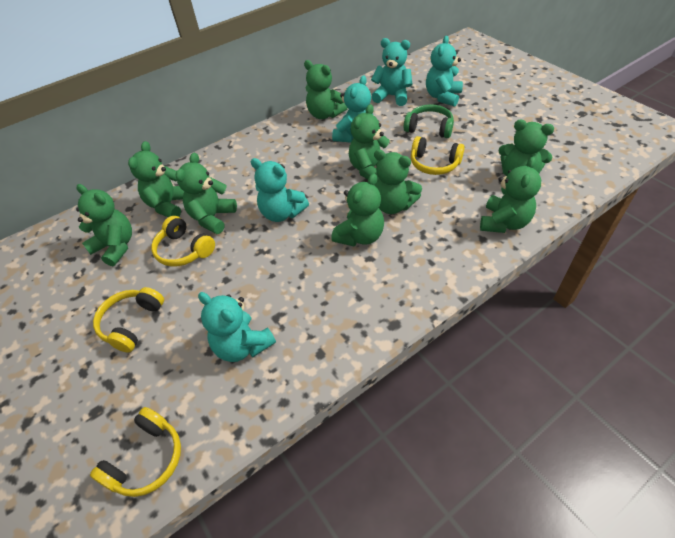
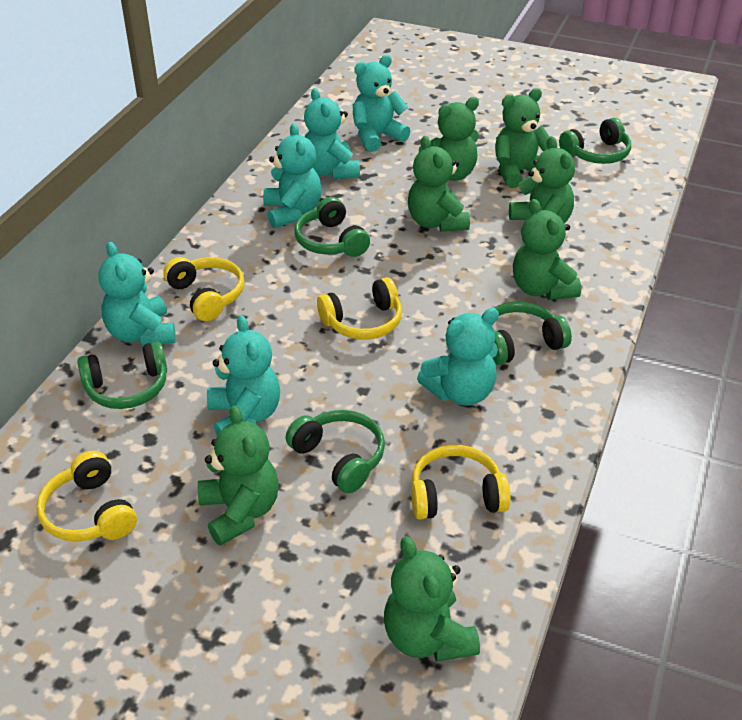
green headphones: 1 -> 5
green teddy bear: 9 -> 7
turquoise teddy bear: 5 -> 6

